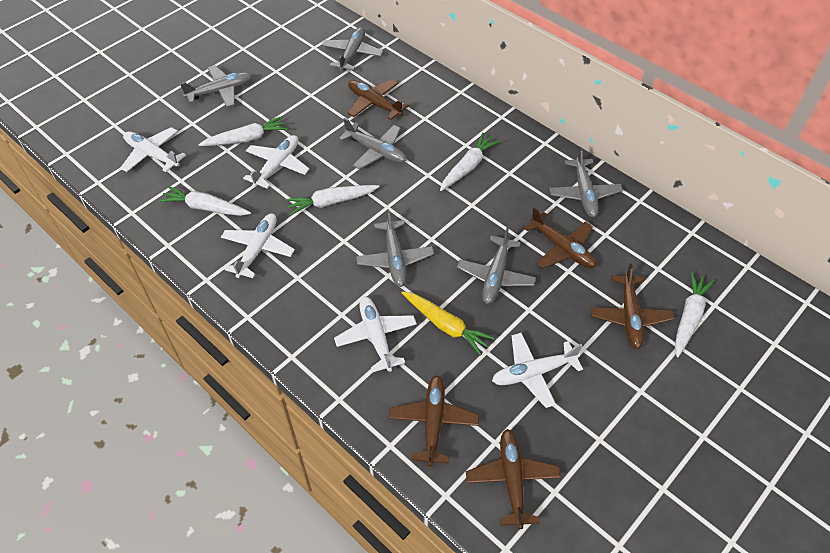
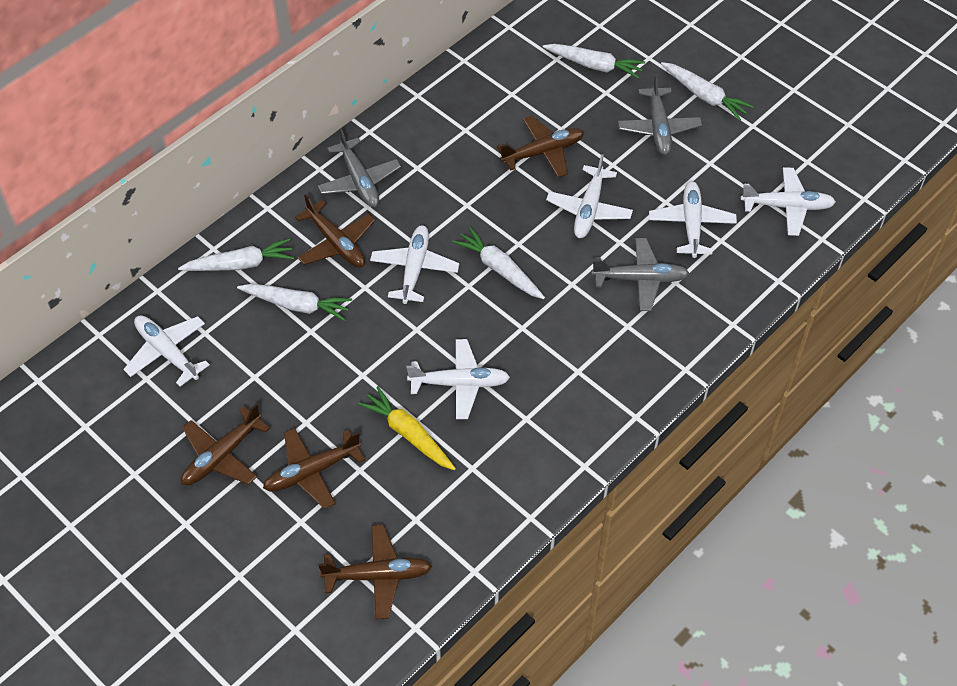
grey plane: 6 -> 3
white plane: 5 -> 6

